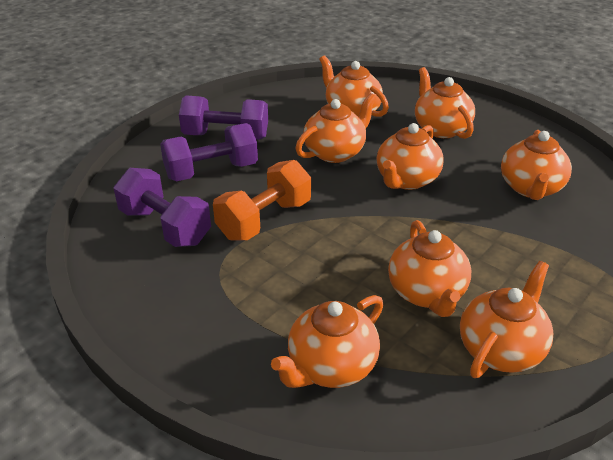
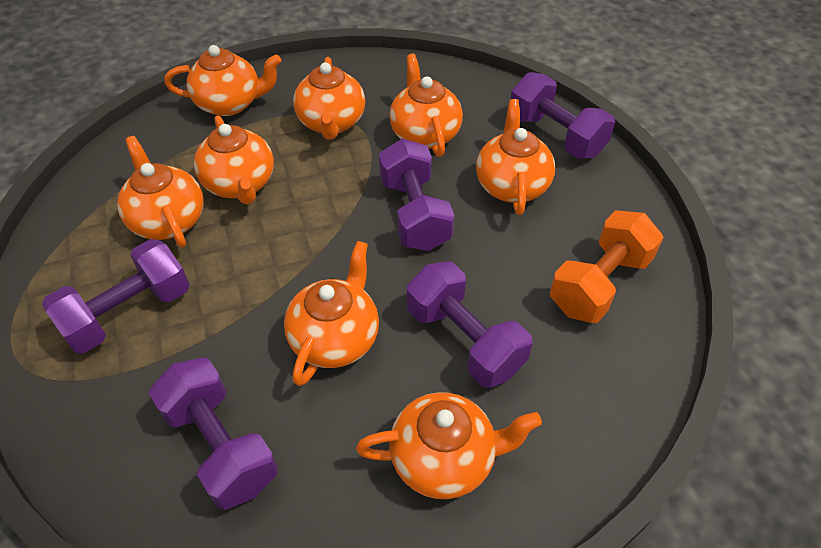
purple dumbbell: 3 -> 5

